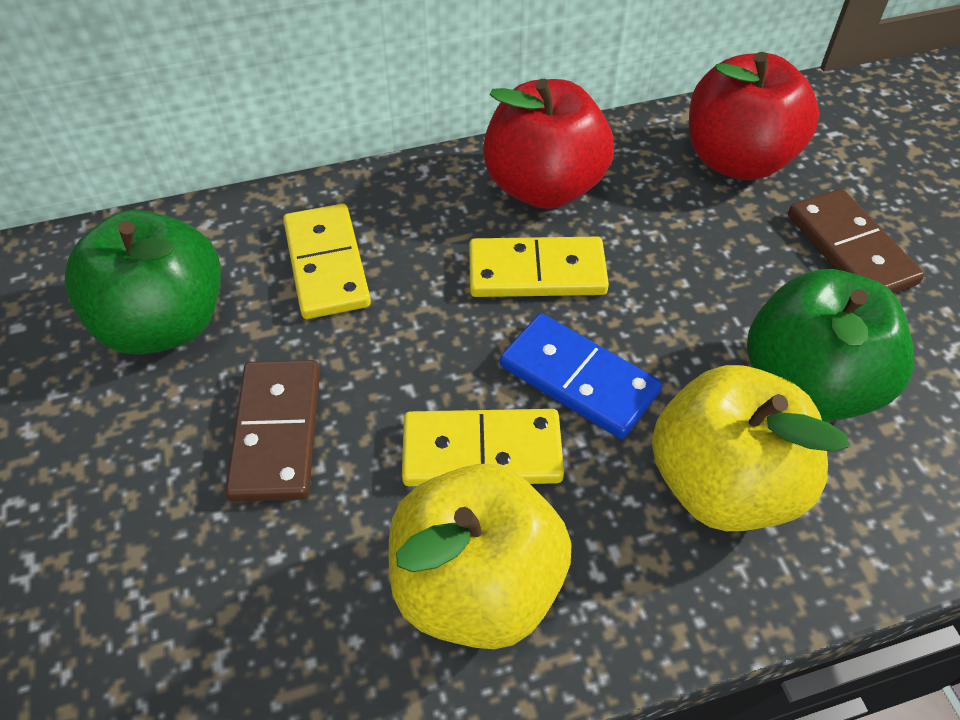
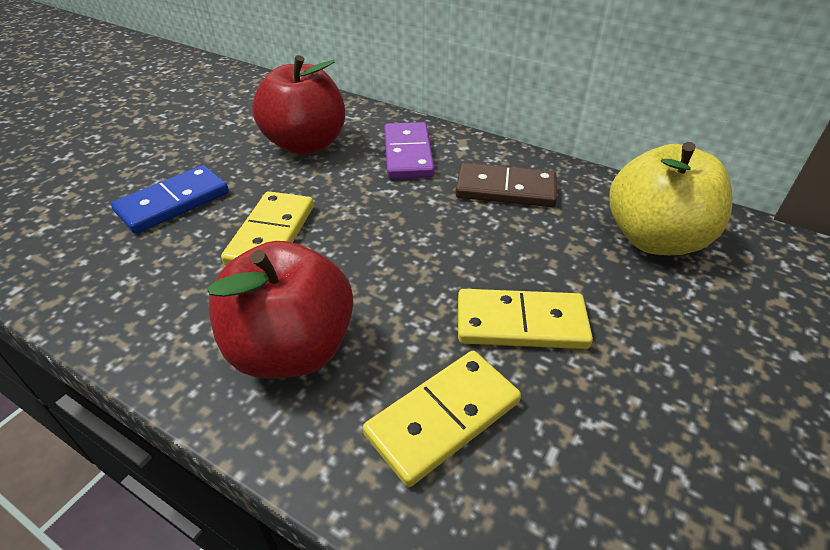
brown domino: 2 -> 1
green apple: 2 -> 0
purple domino: 0 -> 1
yellow apple: 2 -> 1

